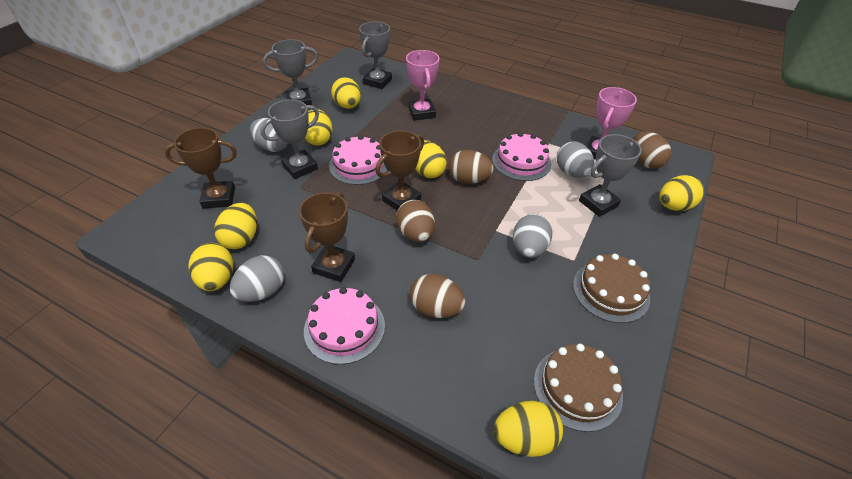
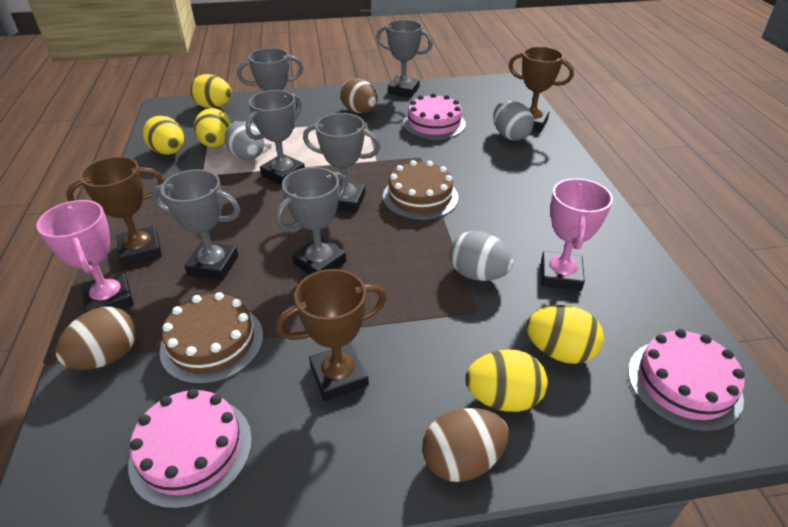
brown egg: 4 -> 3
grey egg: 4 -> 3
grey trophy: 4 -> 6
yellow egg: 7 -> 5

